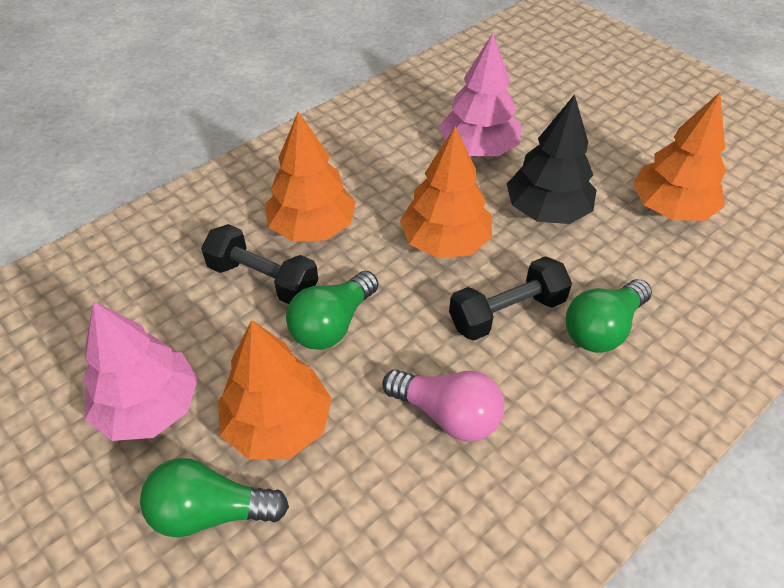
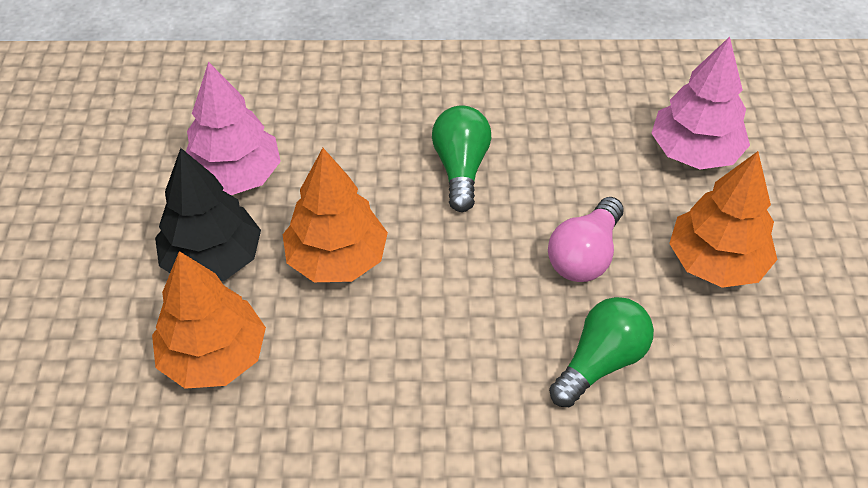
black dumbbell: 2 -> 0
green light bulb: 3 -> 2
orange tree: 4 -> 3

